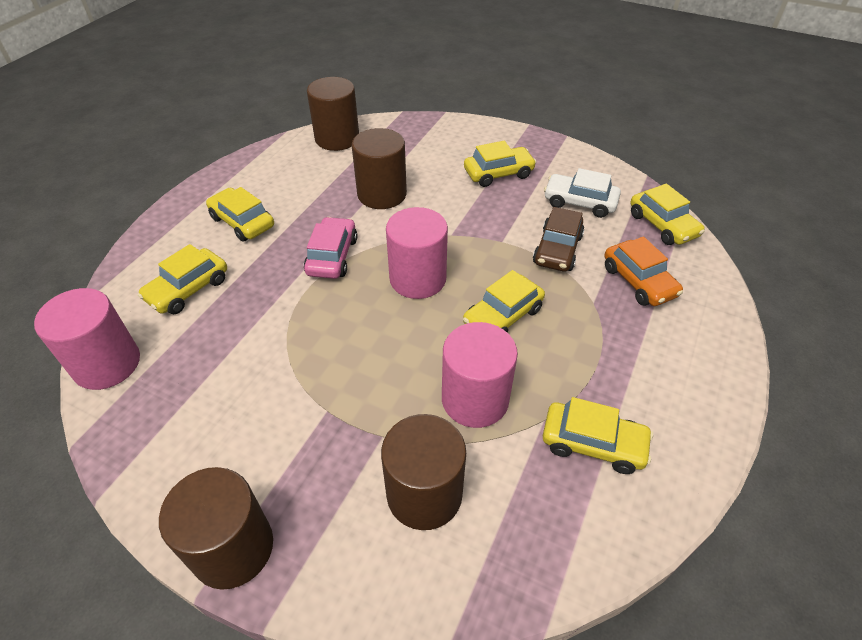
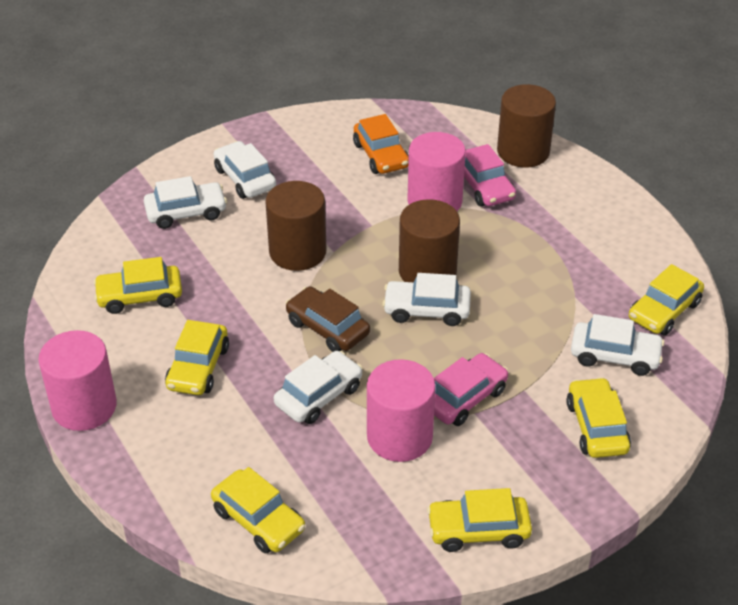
brown cylinder: 4 -> 3
pink car: 1 -> 2
white car: 1 -> 5

